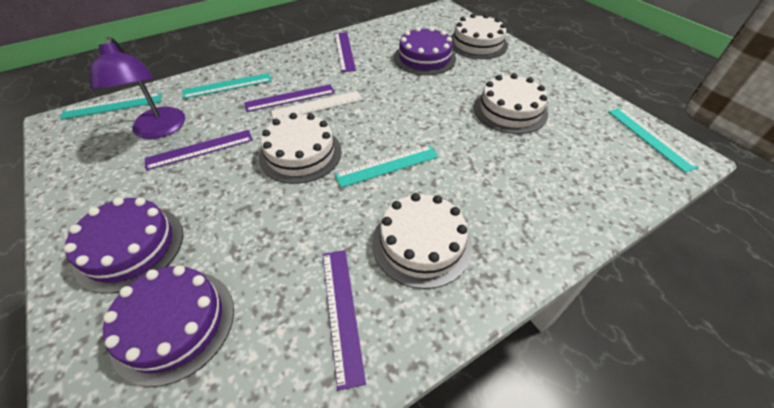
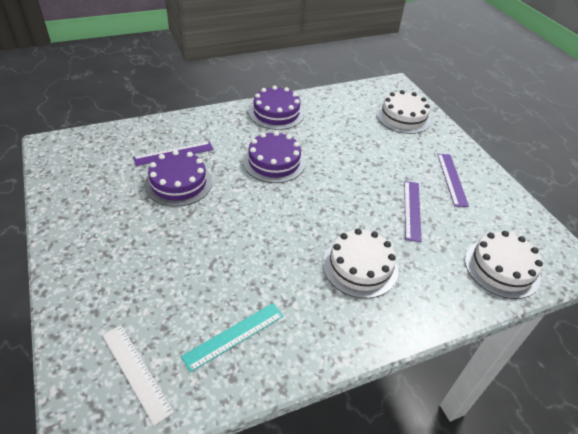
purple lamp: 1 -> 0
purple ruler: 4 -> 3
turquoise ruler: 4 -> 1
white cake: 4 -> 3

